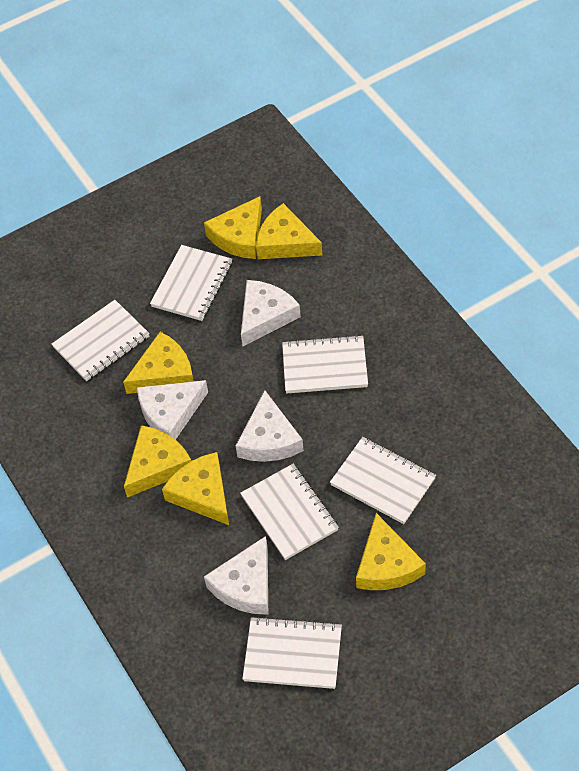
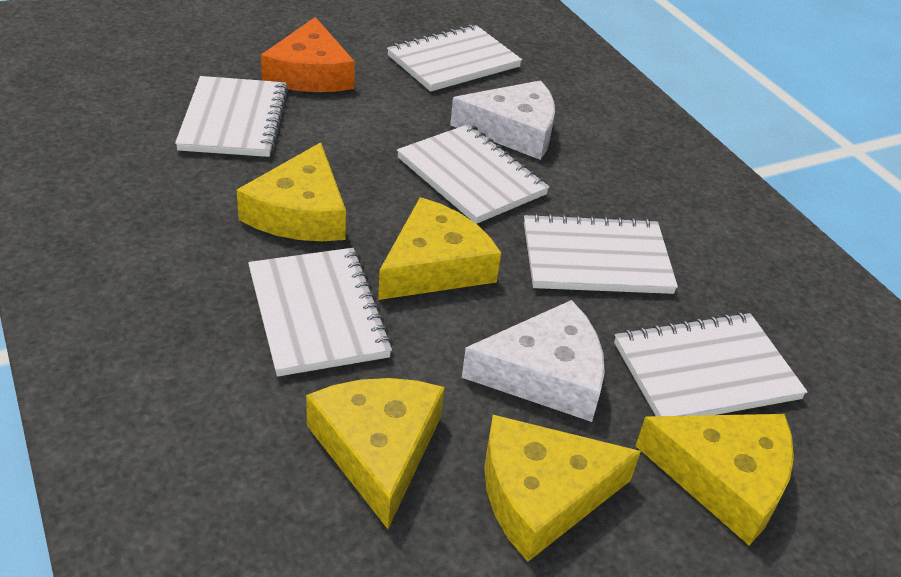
orange cheese: 0 -> 1
white cheese: 4 -> 2
yellow cheese: 6 -> 5

